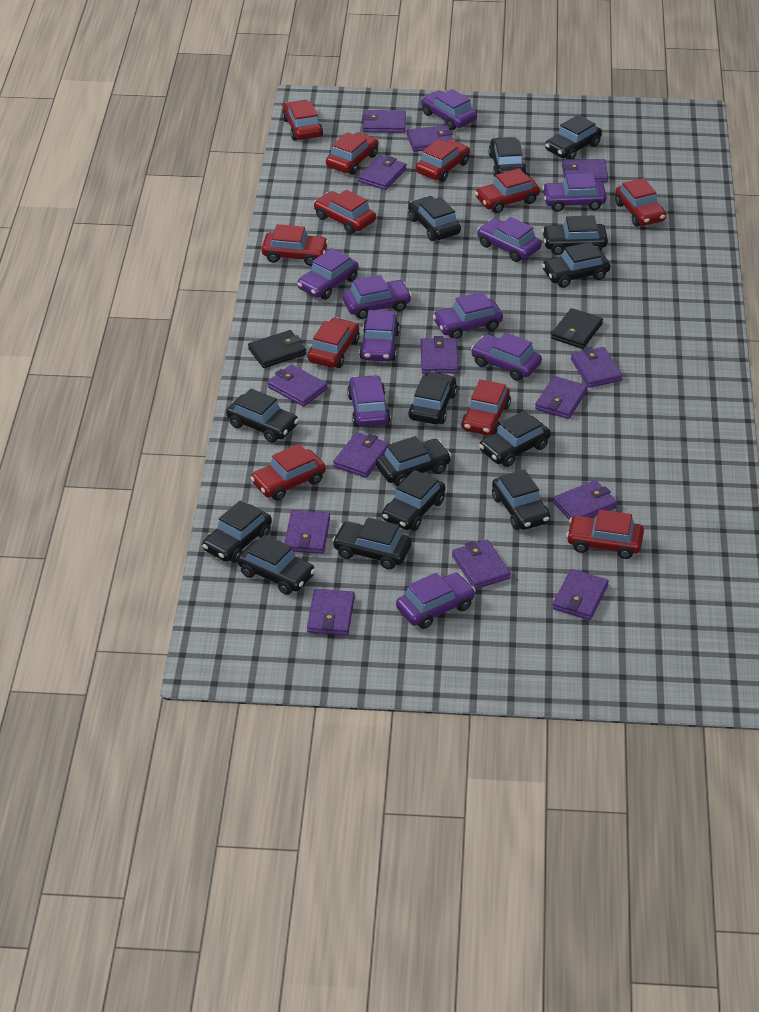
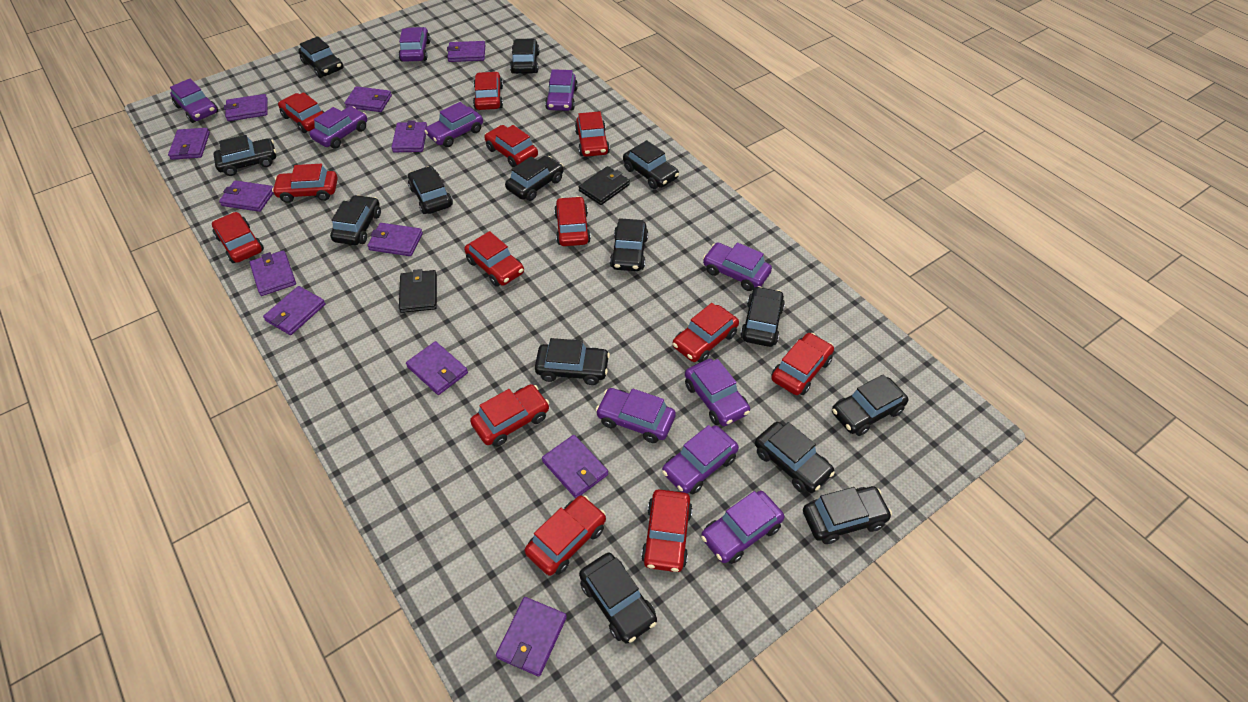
purple wallet: 14 -> 12
red car: 11 -> 13

